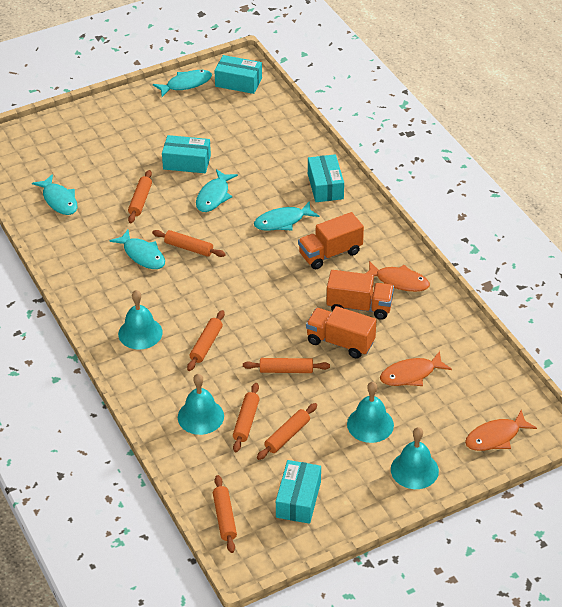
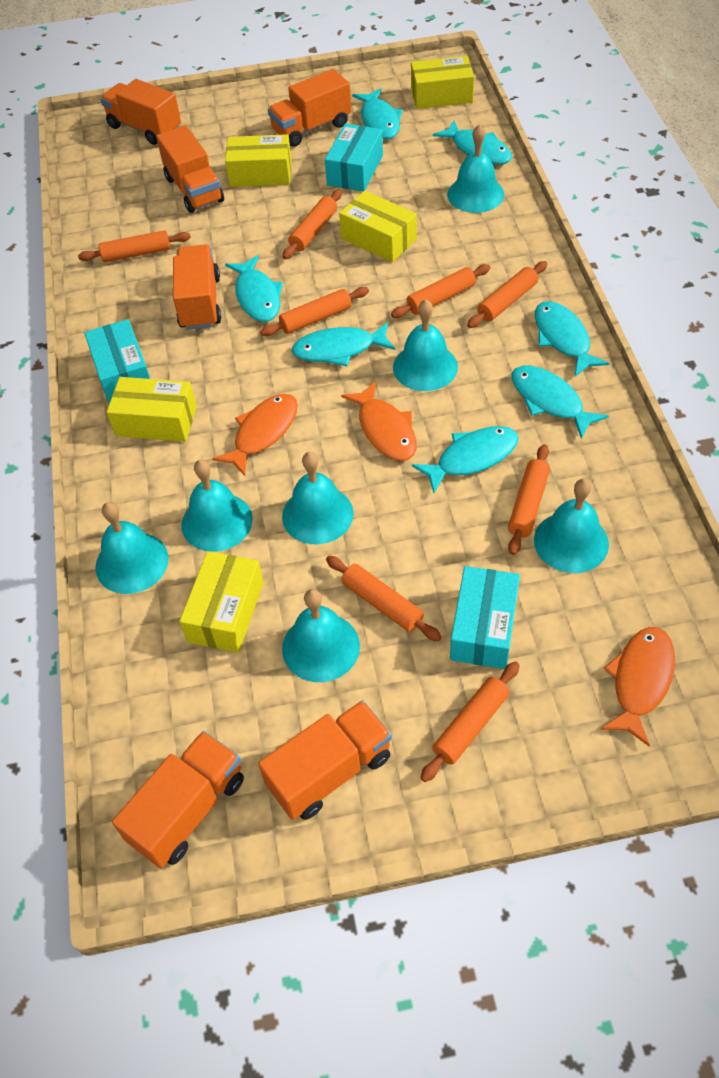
orange rolling pin: 7 -> 8
orange truck: 3 -> 6
turquoise bell: 4 -> 7
turquoise box: 4 -> 3
turquoise fish: 5 -> 7
yellow box: 0 -> 5

